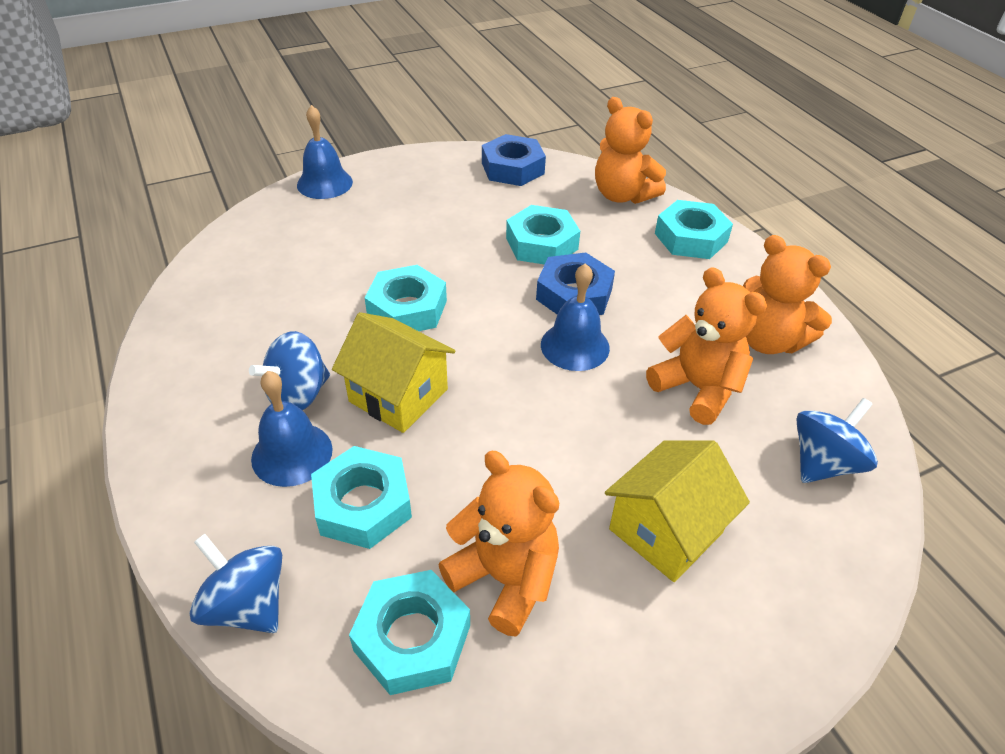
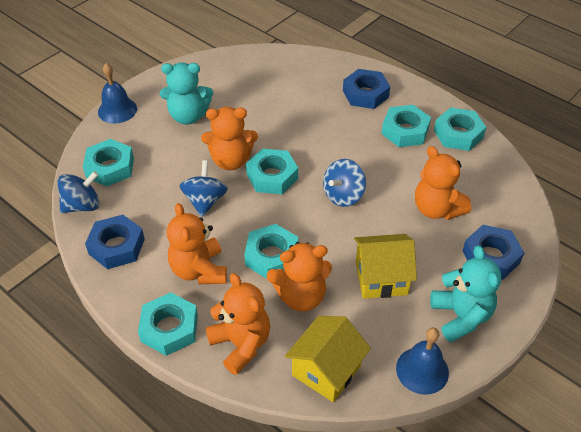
blue bell: 3 -> 2
blue nut: 2 -> 3
orange teddy bear: 4 -> 5
turquoise nut: 5 -> 6
turquoise teddy bear: 0 -> 2

